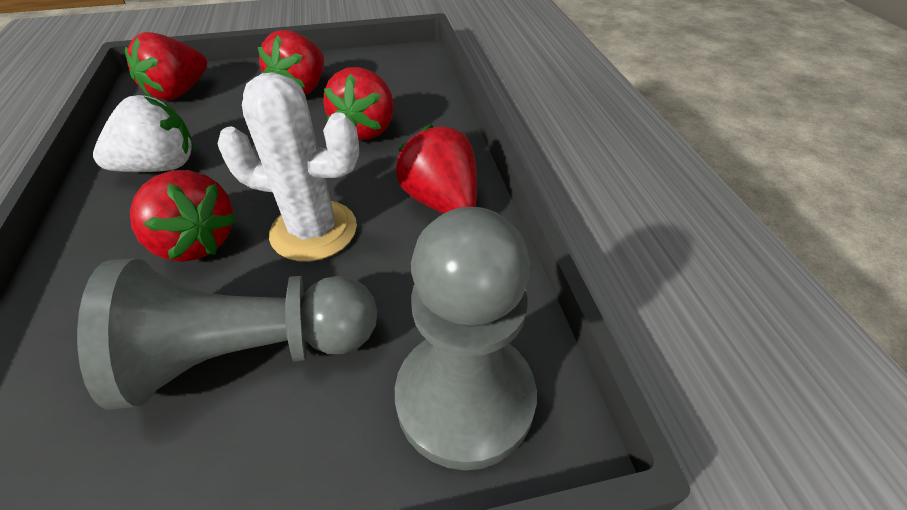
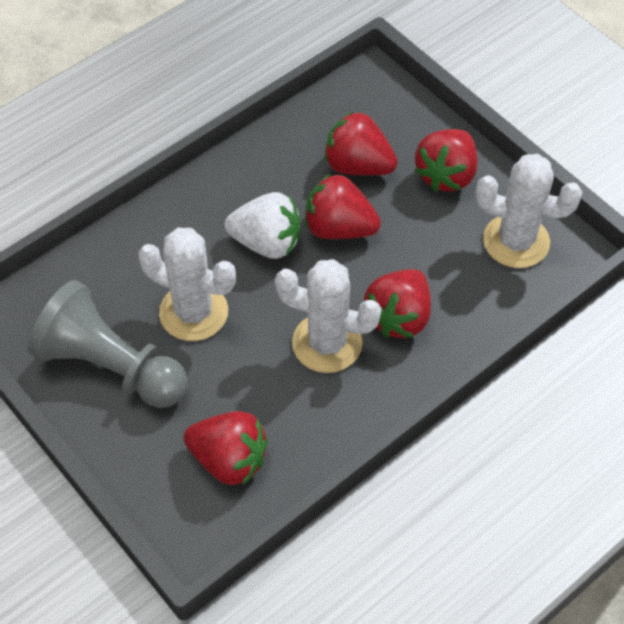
grey pawn: 2 -> 1
white cactus: 1 -> 3

